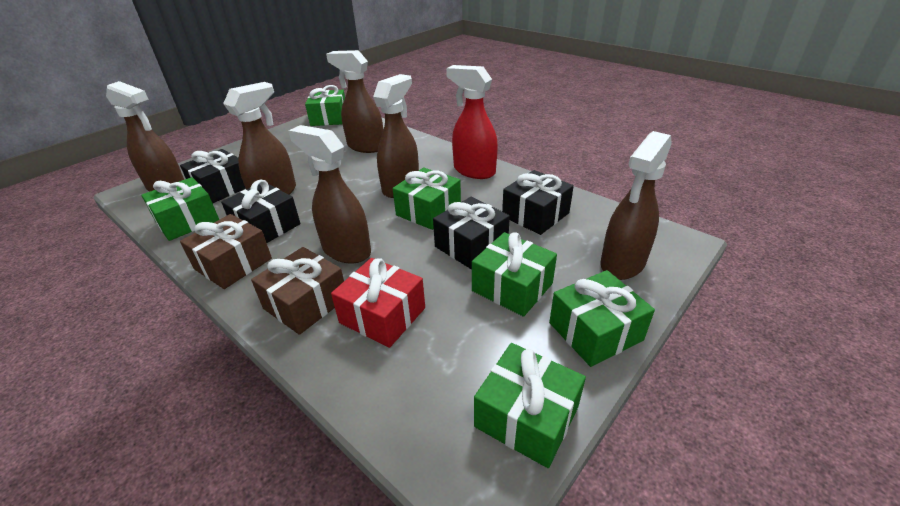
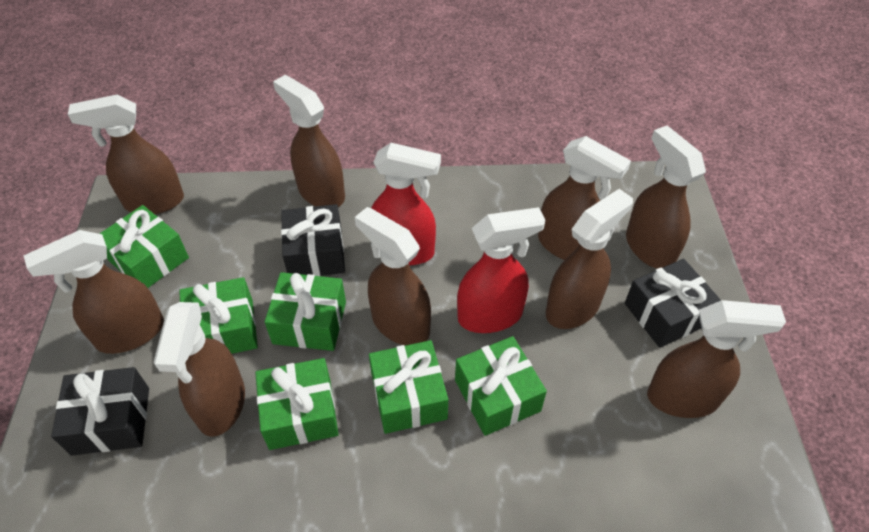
black gift: 4 -> 3
brown gift: 2 -> 0
brown spray bottle: 6 -> 9
red gift: 1 -> 0
red spray bottle: 1 -> 2

